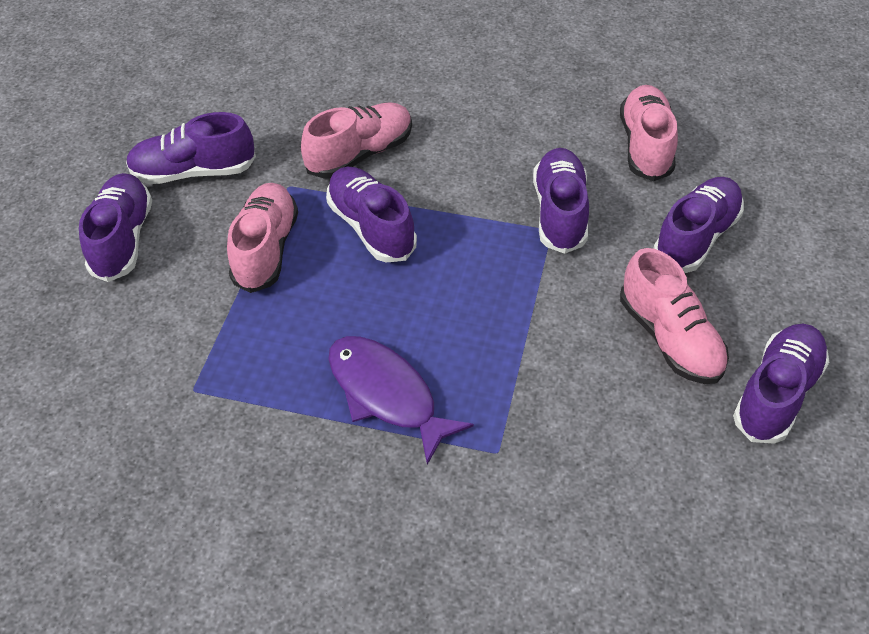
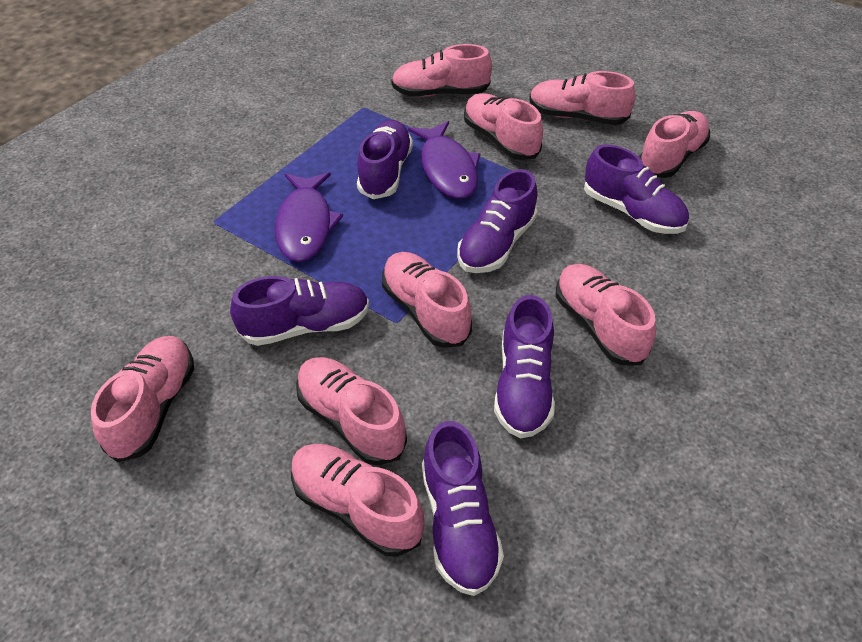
pink shoe: 4 -> 9
purple fish: 1 -> 2

